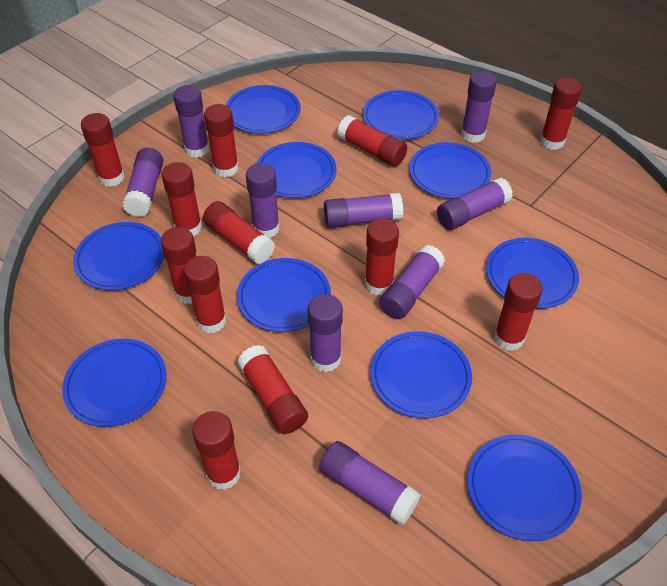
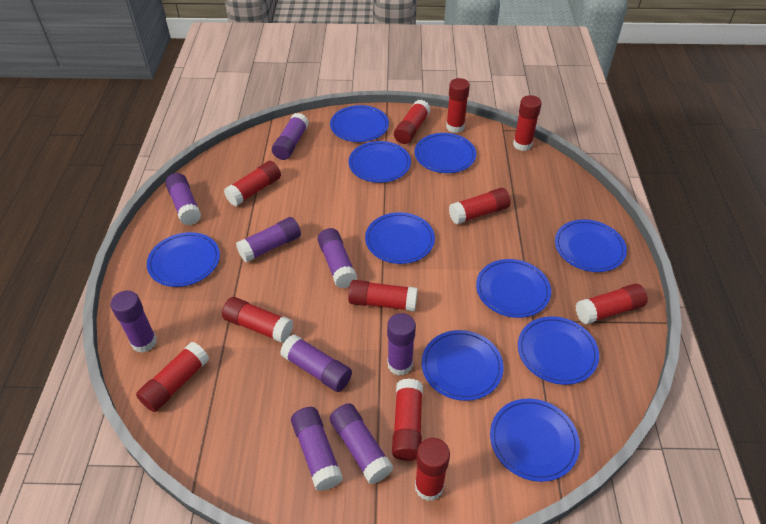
red glue stick: 12 -> 11

